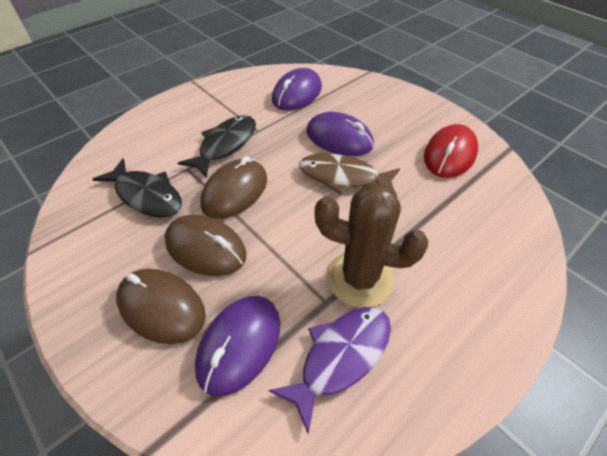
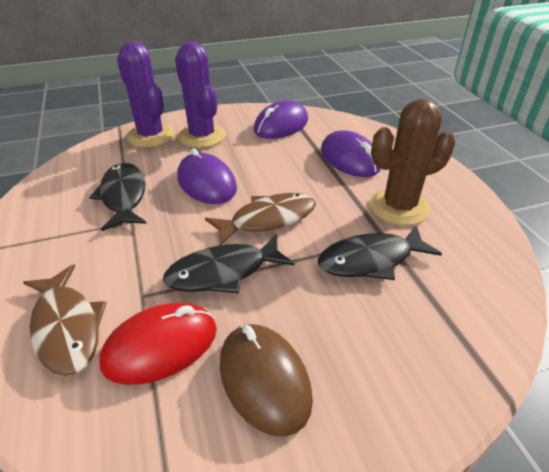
black fish: 2 -> 3
brown fish: 1 -> 2
brown mouse: 3 -> 1
purple cactus: 0 -> 2
purple fish: 1 -> 0

